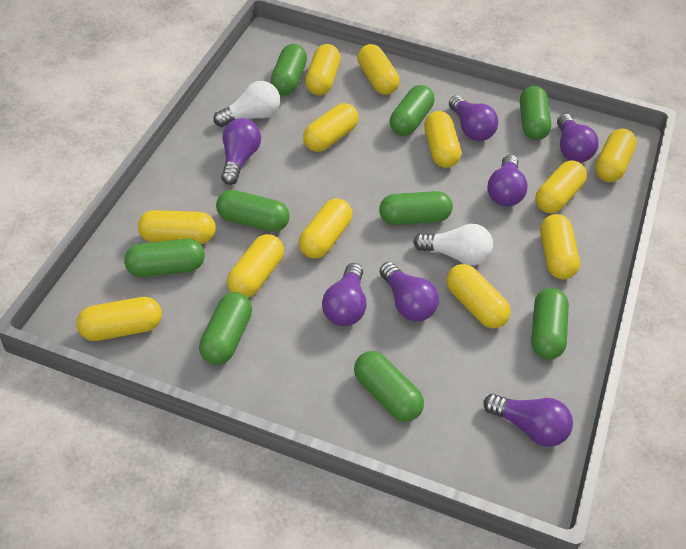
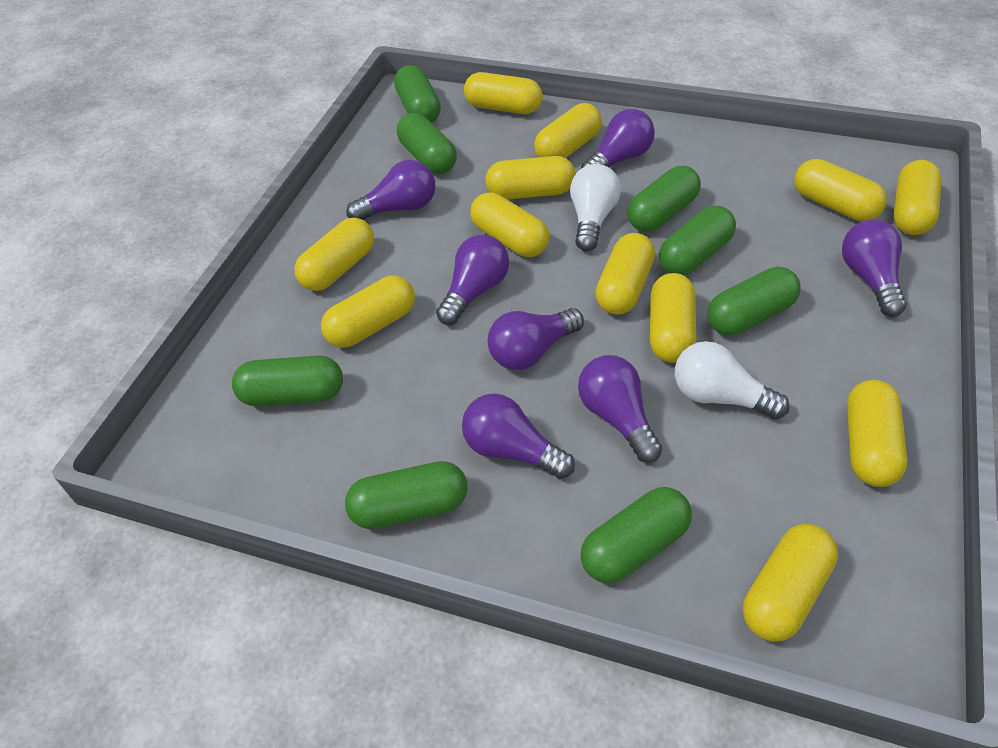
green capsule: 9 -> 8

